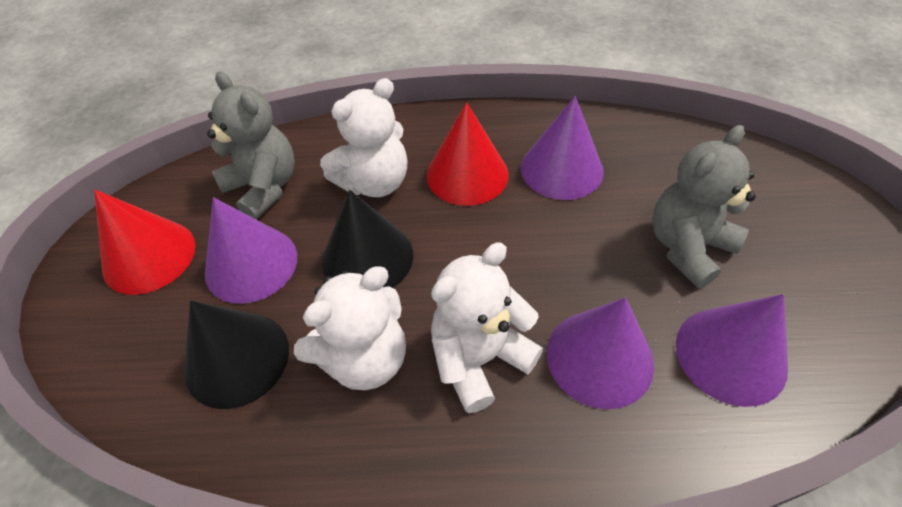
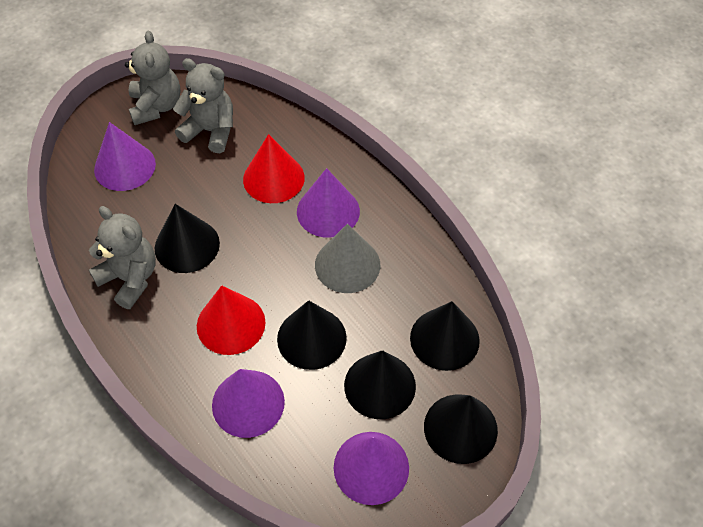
black cone: 2 -> 5
grey cone: 0 -> 1
grey teddy bear: 2 -> 3
white teddy bear: 3 -> 0

